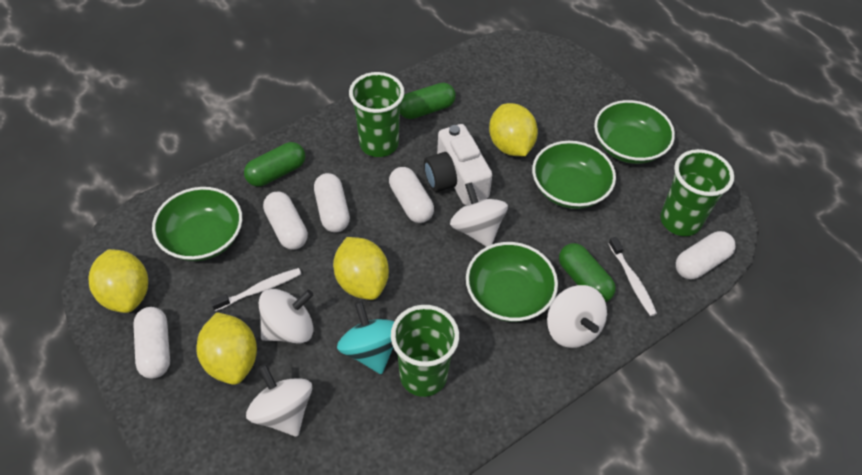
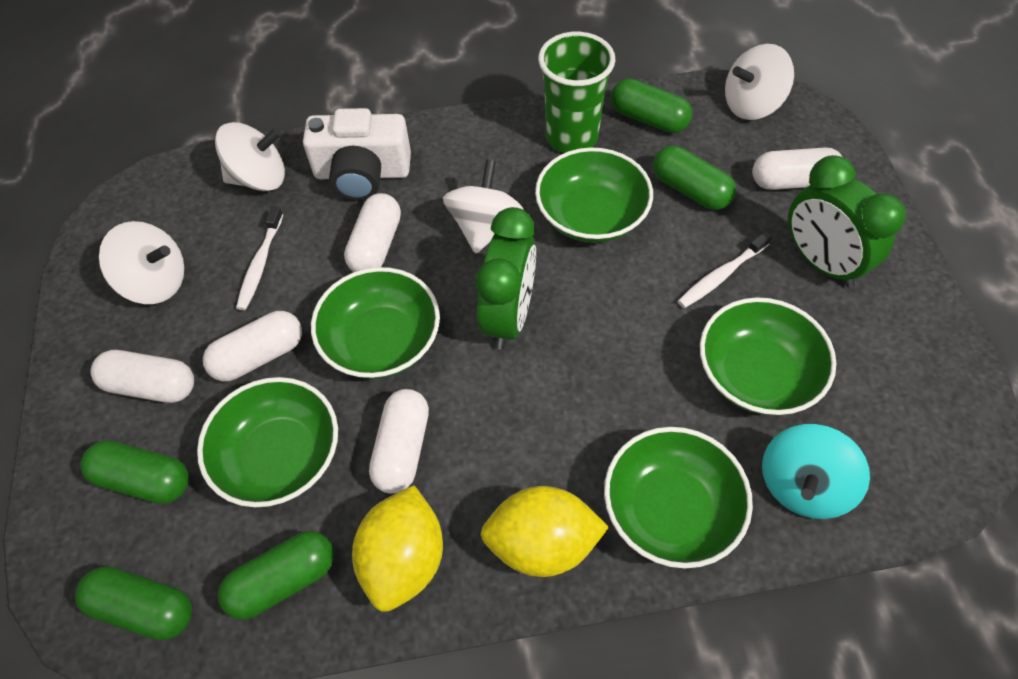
green bowl: 4 -> 5
green capsule: 3 -> 5
green clock: 0 -> 2
green cup: 3 -> 1
yellow lemon: 4 -> 2

